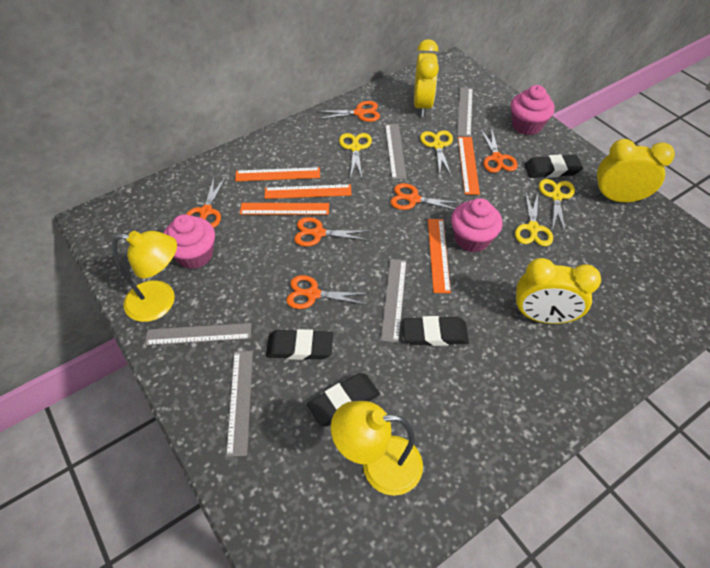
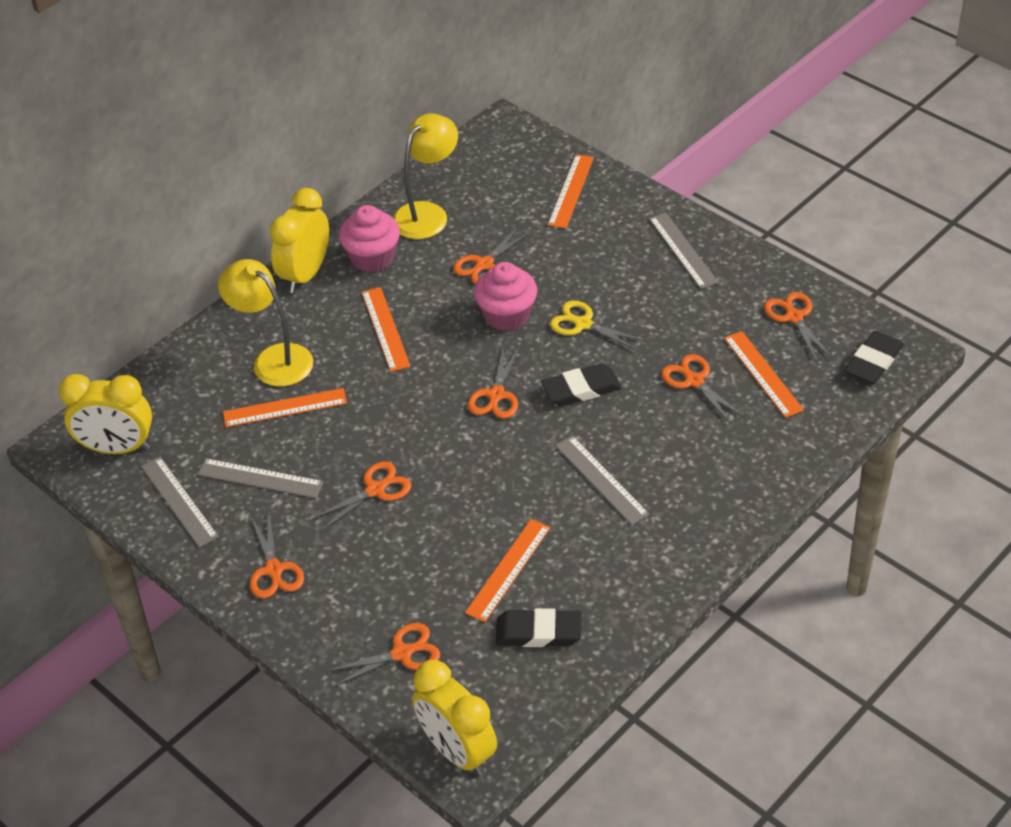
black eraser: 4 -> 3
grey ruler: 5 -> 4
orange scissors: 6 -> 7
pink cupcake: 3 -> 2
yellow scissors: 4 -> 1

